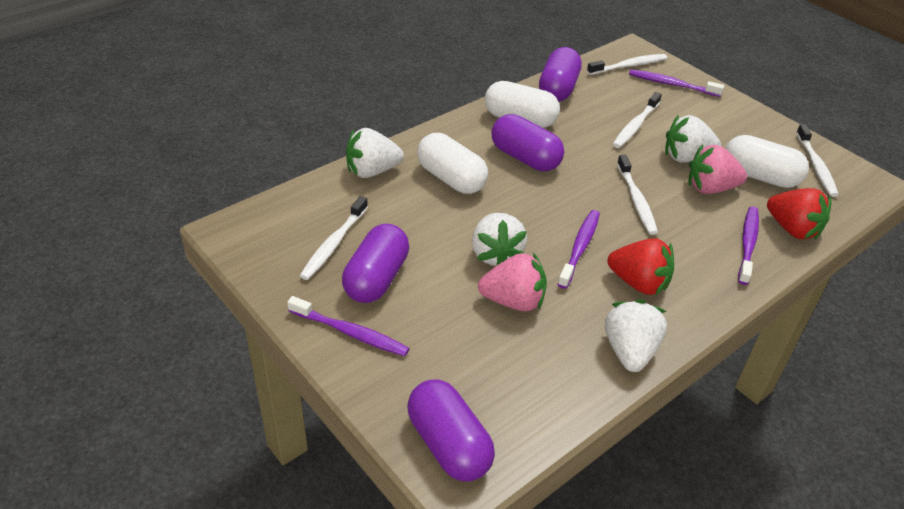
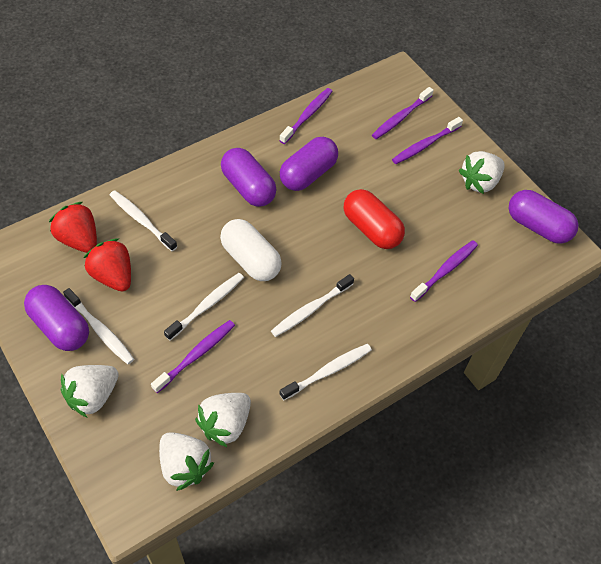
pink strawberry: 2 -> 0
purple toothbrush: 4 -> 5
red capsule: 0 -> 1
white capsule: 3 -> 1

